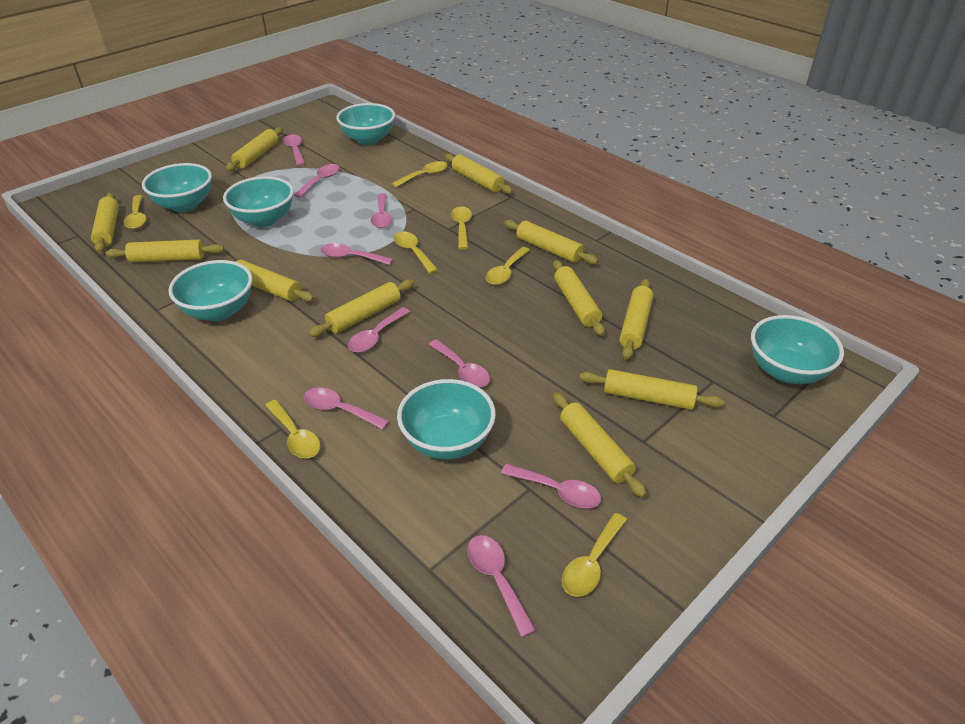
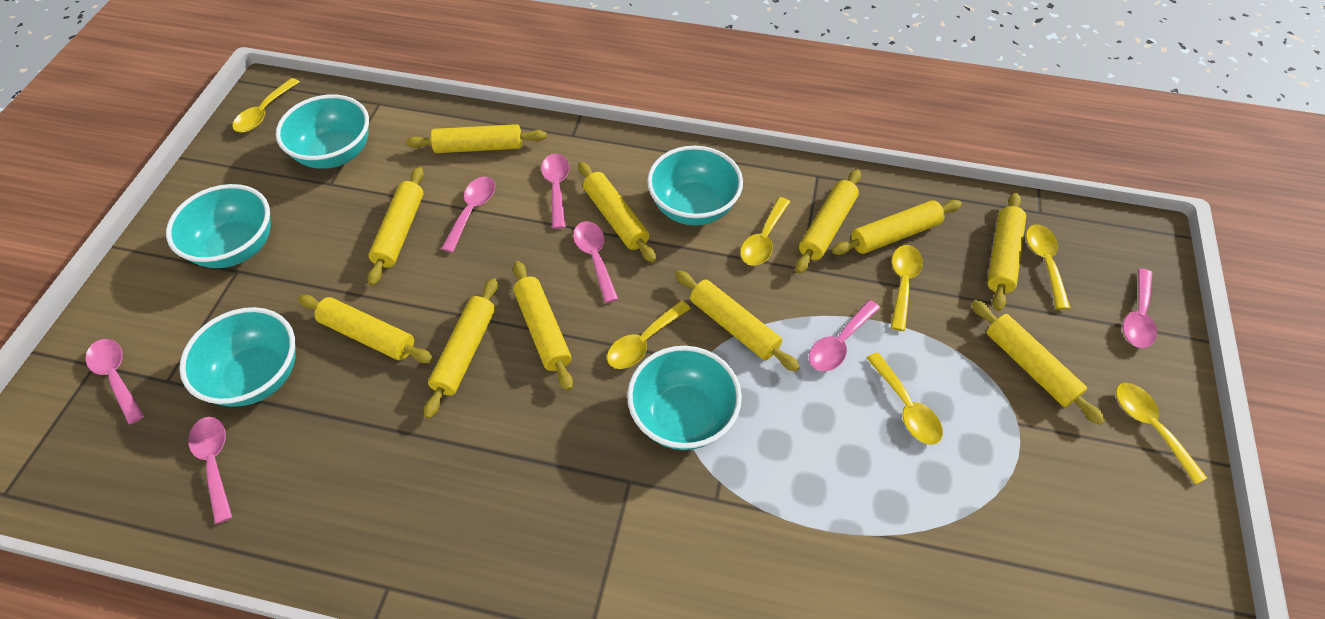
pink spoon: 9 -> 7
turquoise bowl: 6 -> 5

